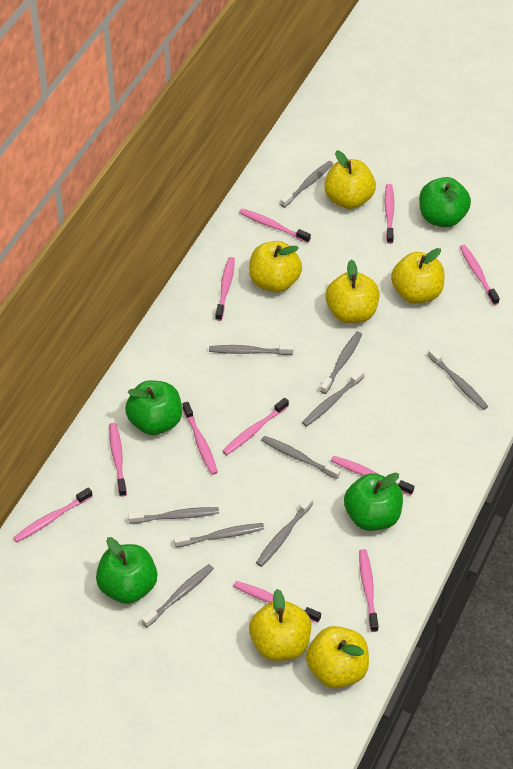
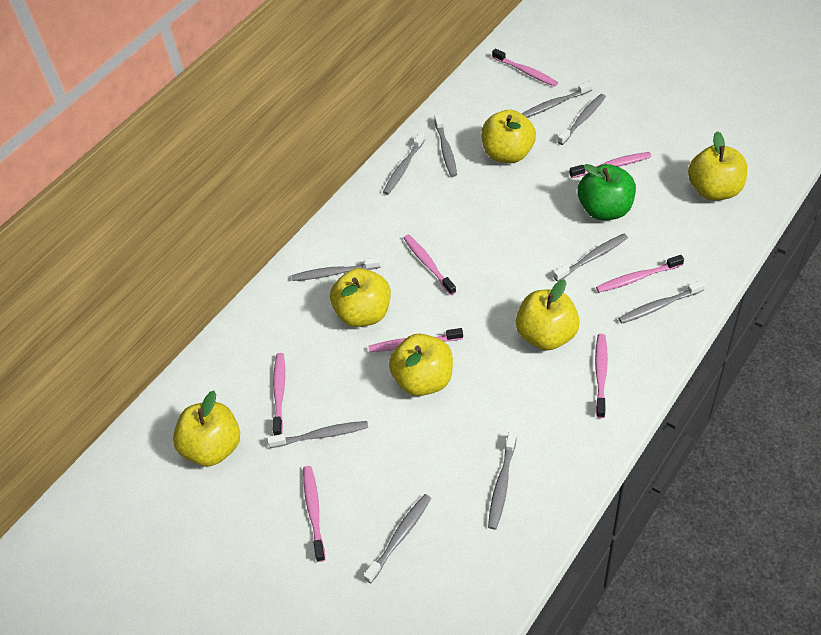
green apple: 4 -> 1
pink toothbrush: 11 -> 8

